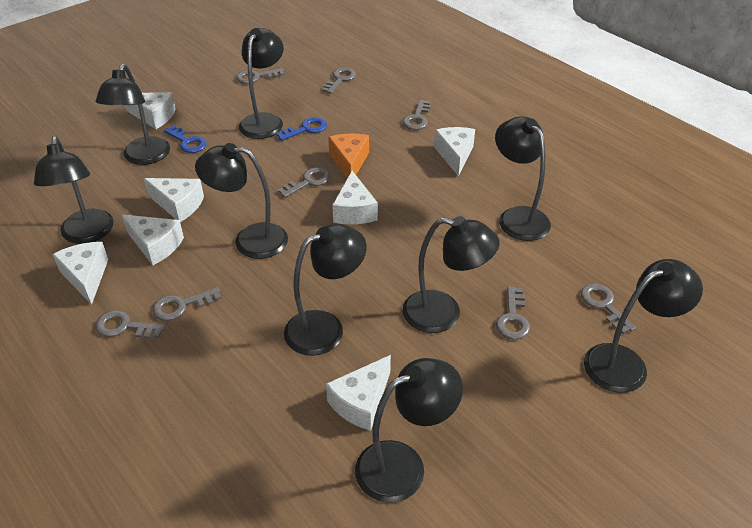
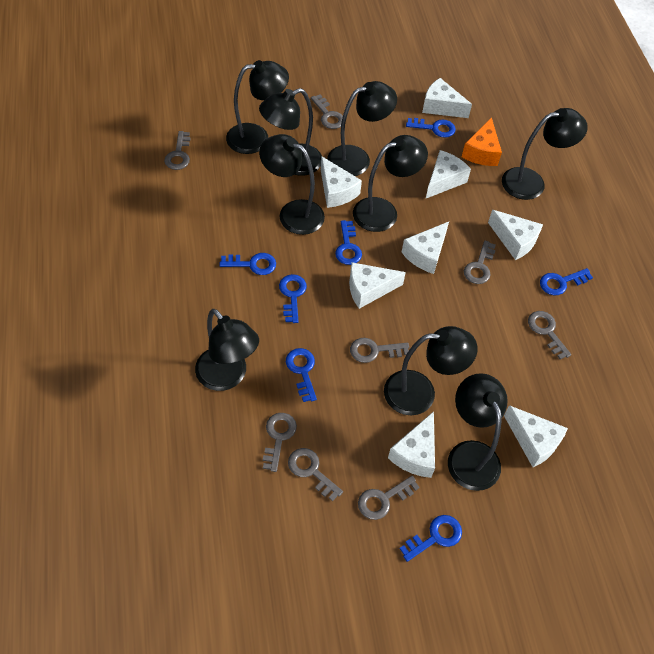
blue key: 2 -> 7
white cheese: 7 -> 8

